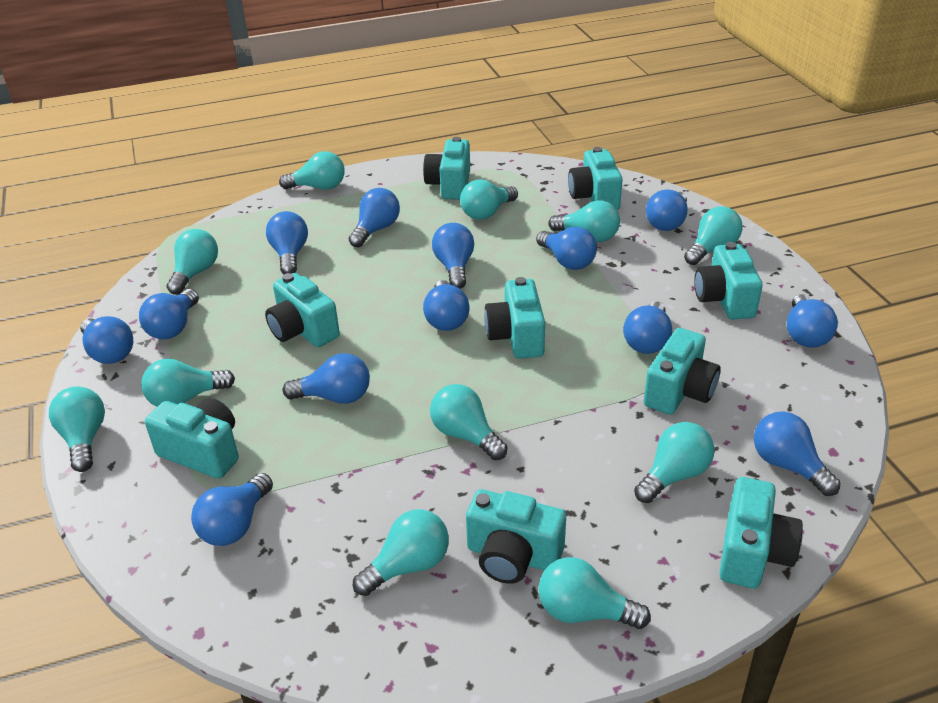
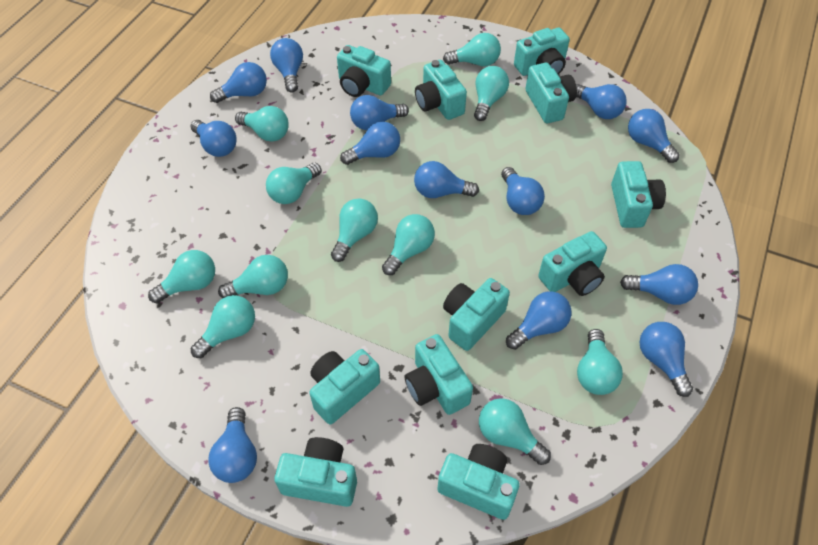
turquoise camera: 9 -> 11

